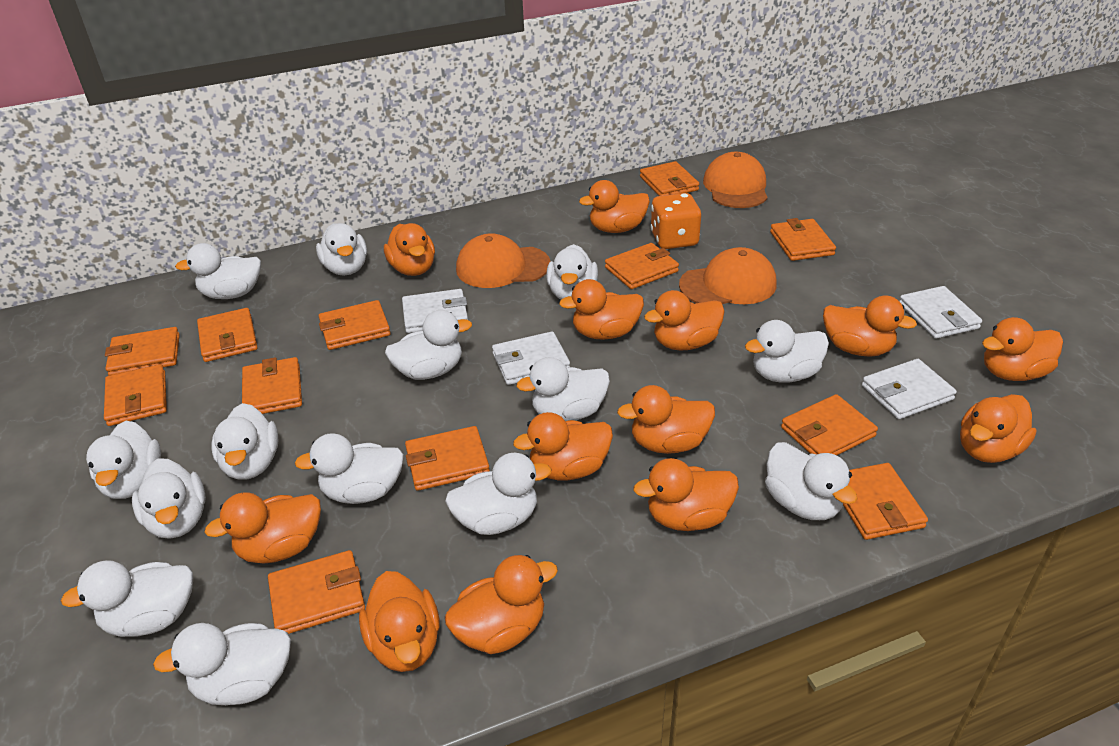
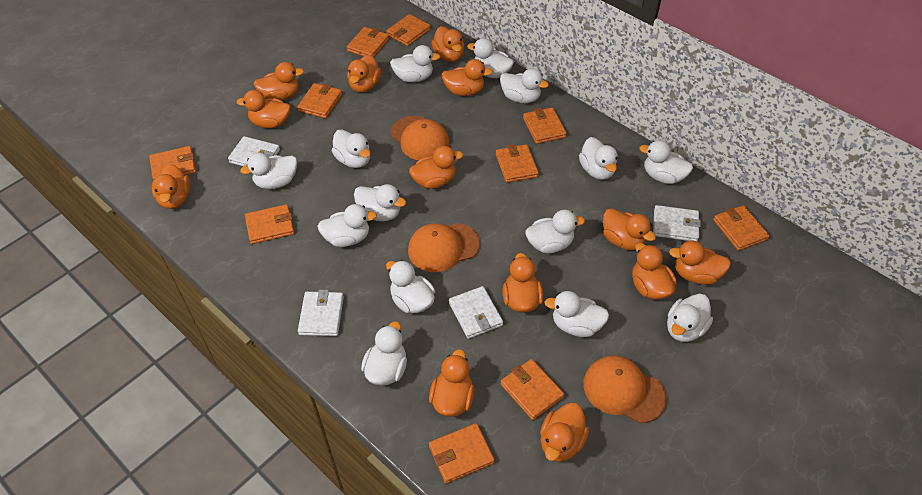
orange dice: 1 -> 0
orange wallet: 12 -> 10

